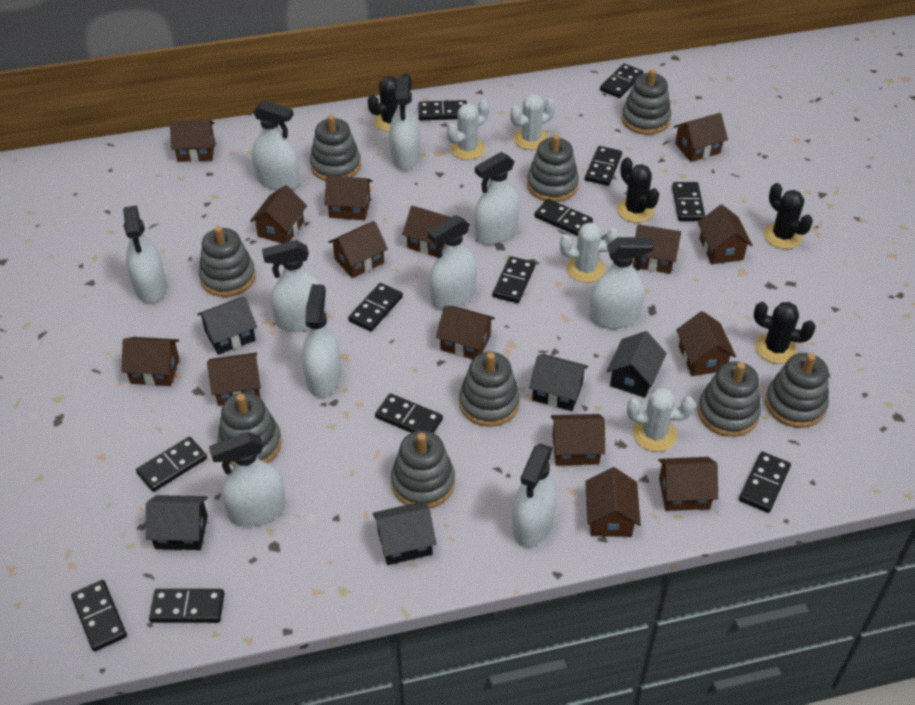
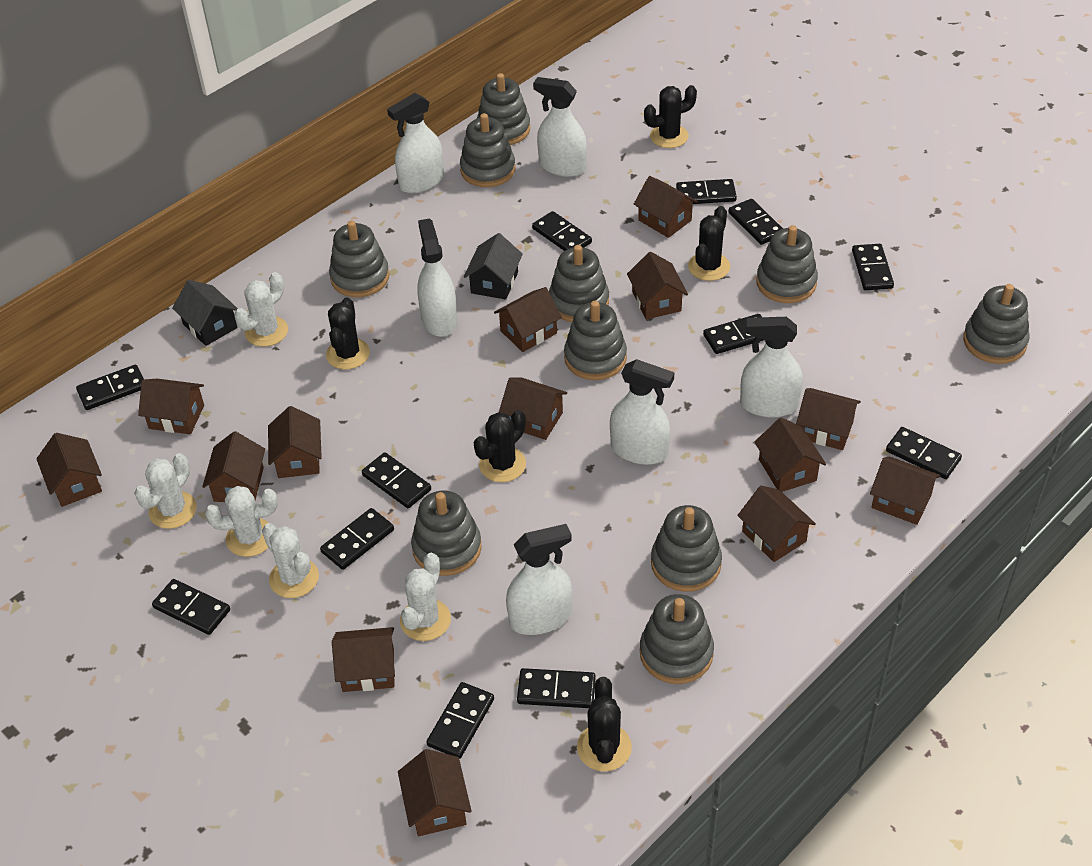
black cactus: 4 -> 5
black house: 5 -> 2
brown house: 15 -> 14
grey stacking toy: 9 -> 10
white cactus: 4 -> 5
white spray bottle: 10 -> 6

